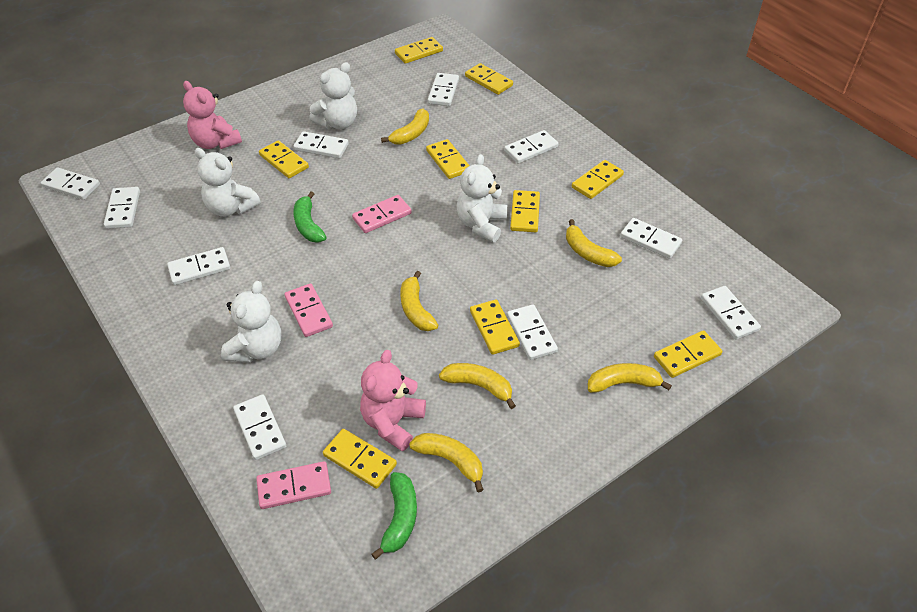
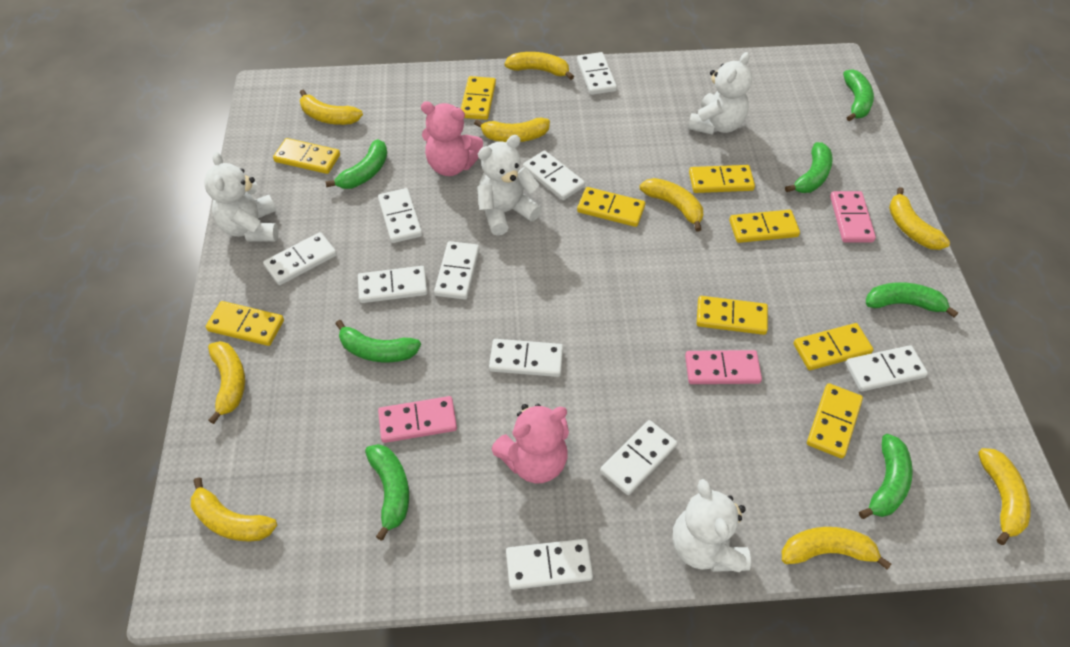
green banana: 2 -> 7
yellow banana: 6 -> 9

